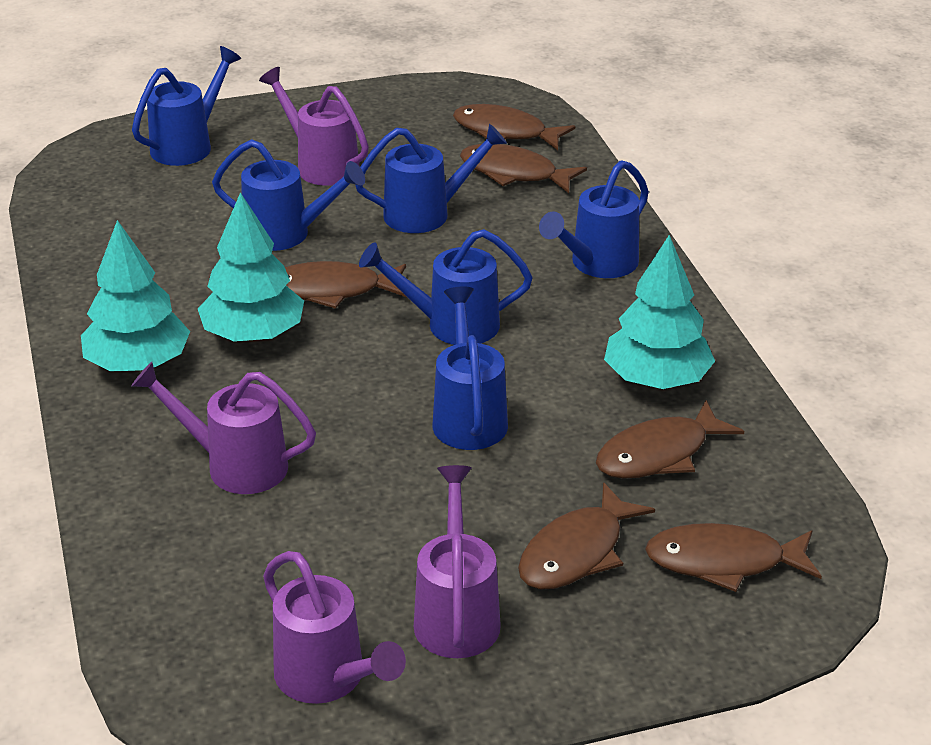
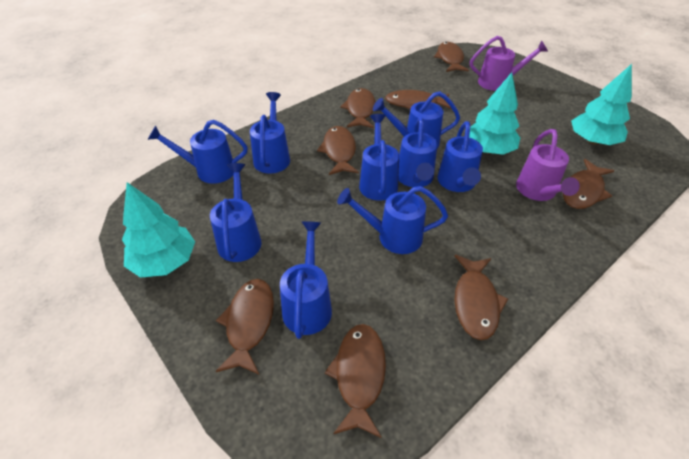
blue watering can: 6 -> 9
brown fish: 6 -> 8
purple watering can: 4 -> 2

